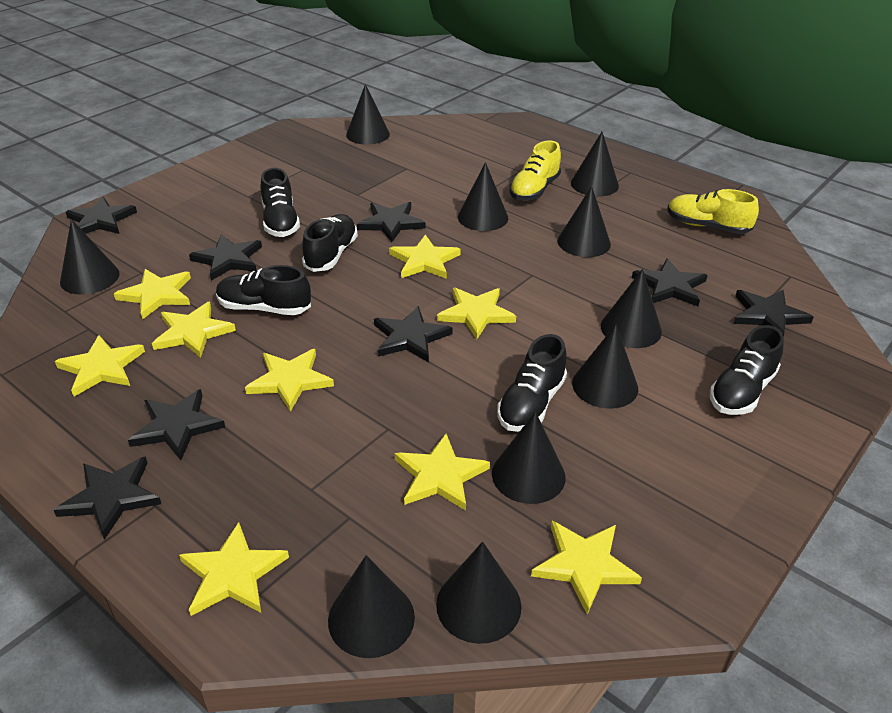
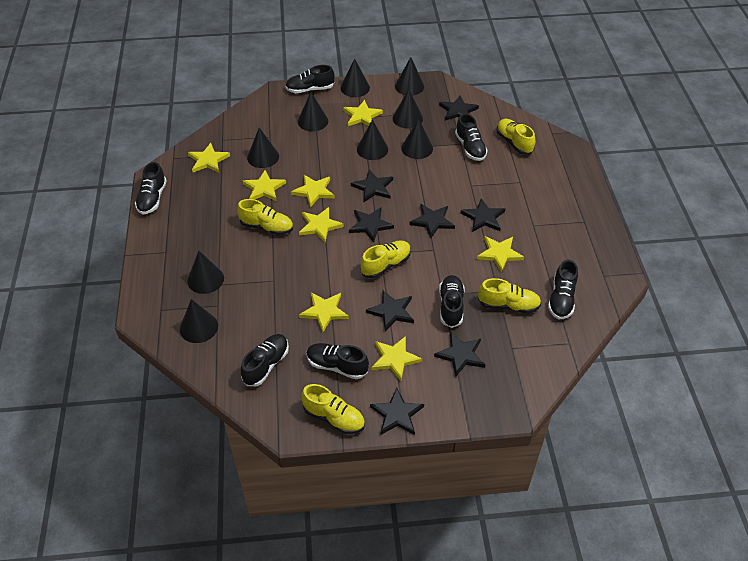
black cone: 10 -> 9
black shoe: 5 -> 7
yellow shoe: 2 -> 5
yellow star: 9 -> 8

